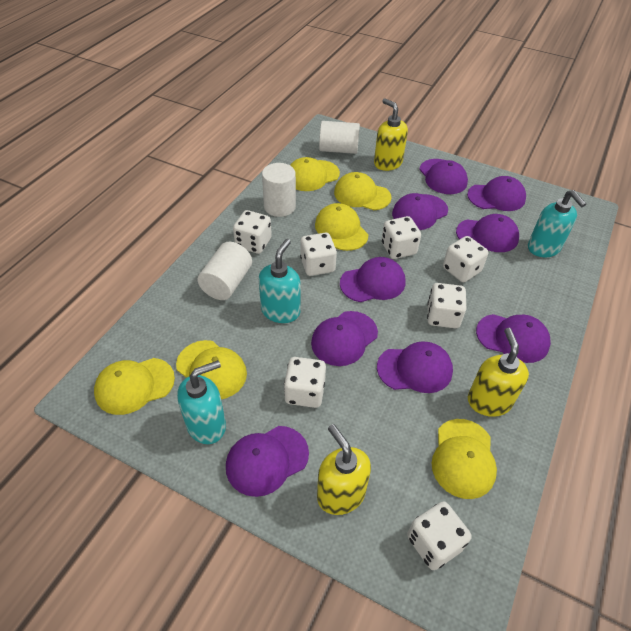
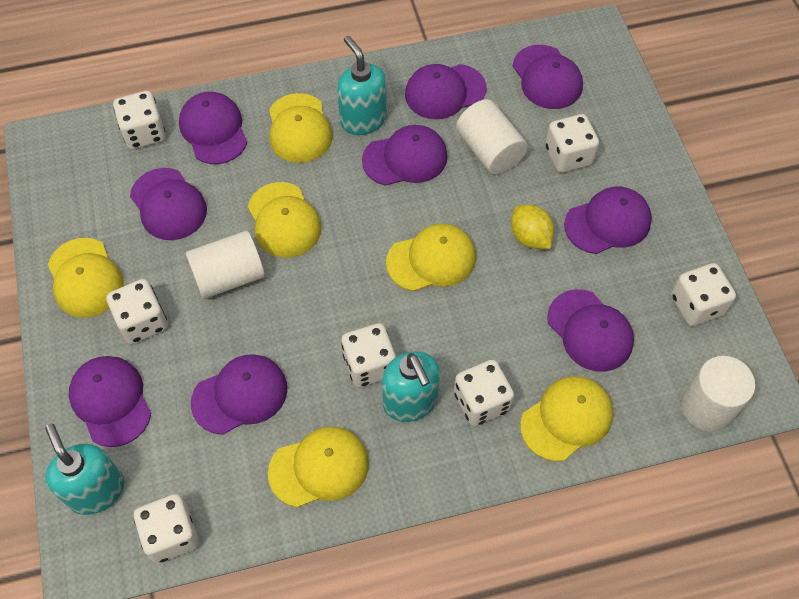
yellow lemon: 0 -> 1
yellow soap dispenser: 3 -> 0

